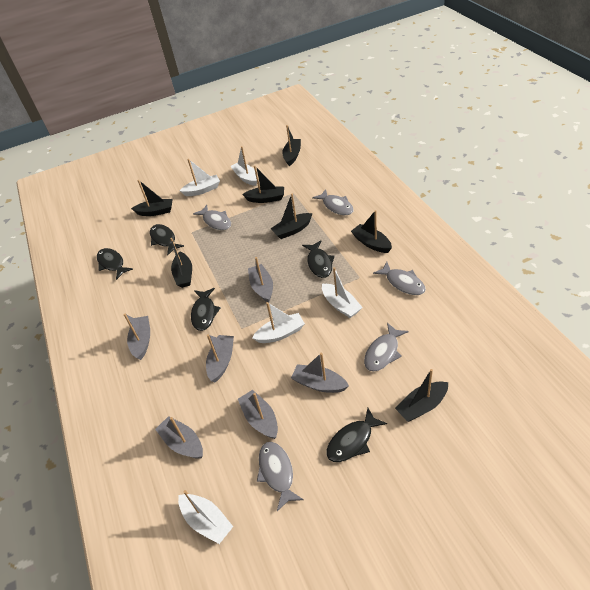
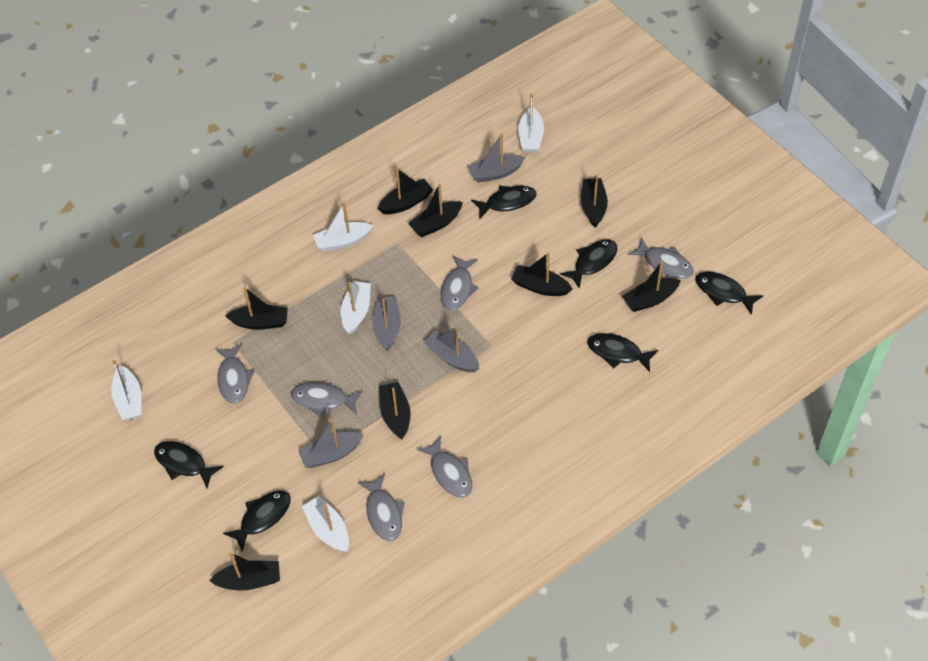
black boat: 7 -> 8
black fish: 5 -> 6
grey boat: 6 -> 4
grey fish: 5 -> 6

